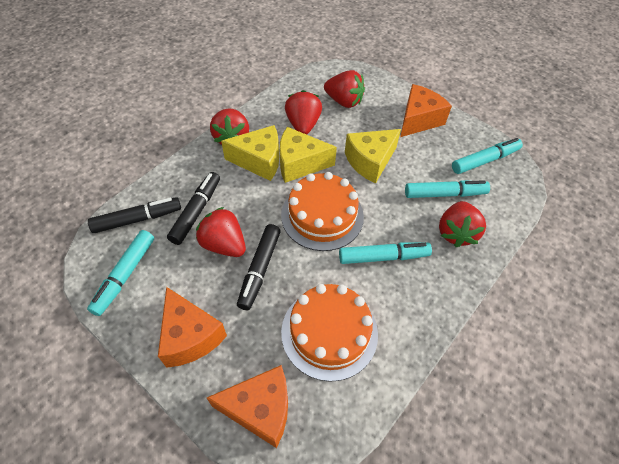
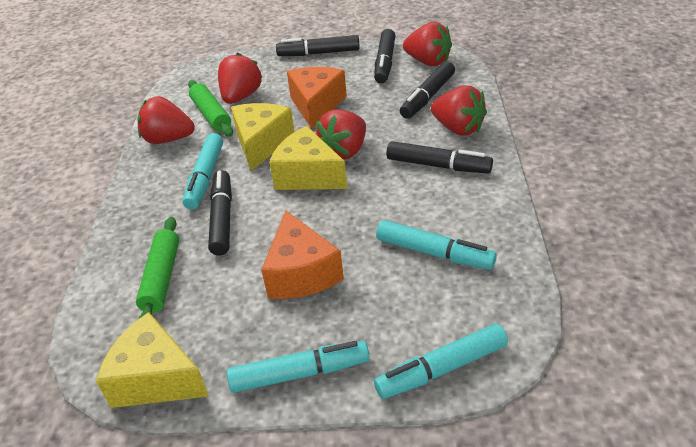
black marker: 3 -> 5
green rolling pin: 0 -> 2
orange cake: 2 -> 0
orange cheese: 3 -> 2

